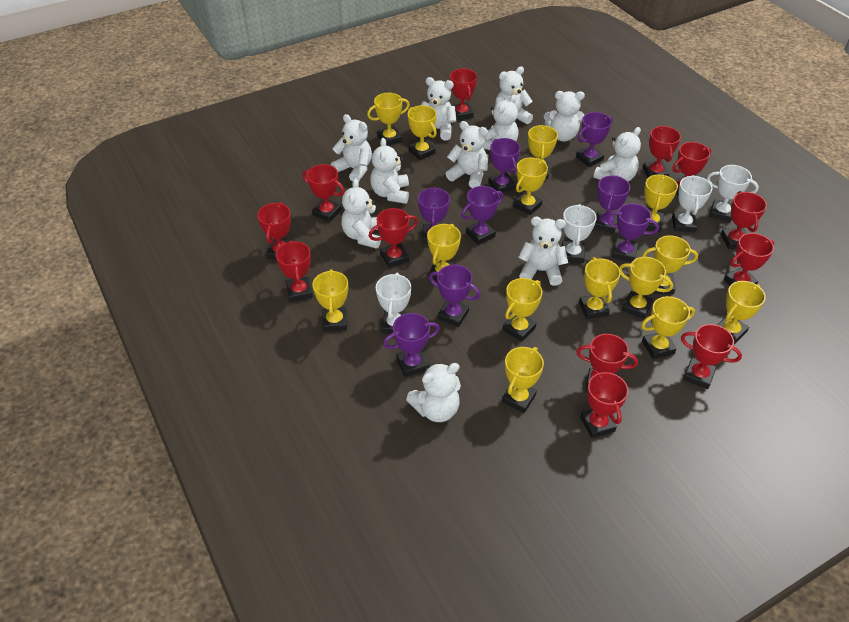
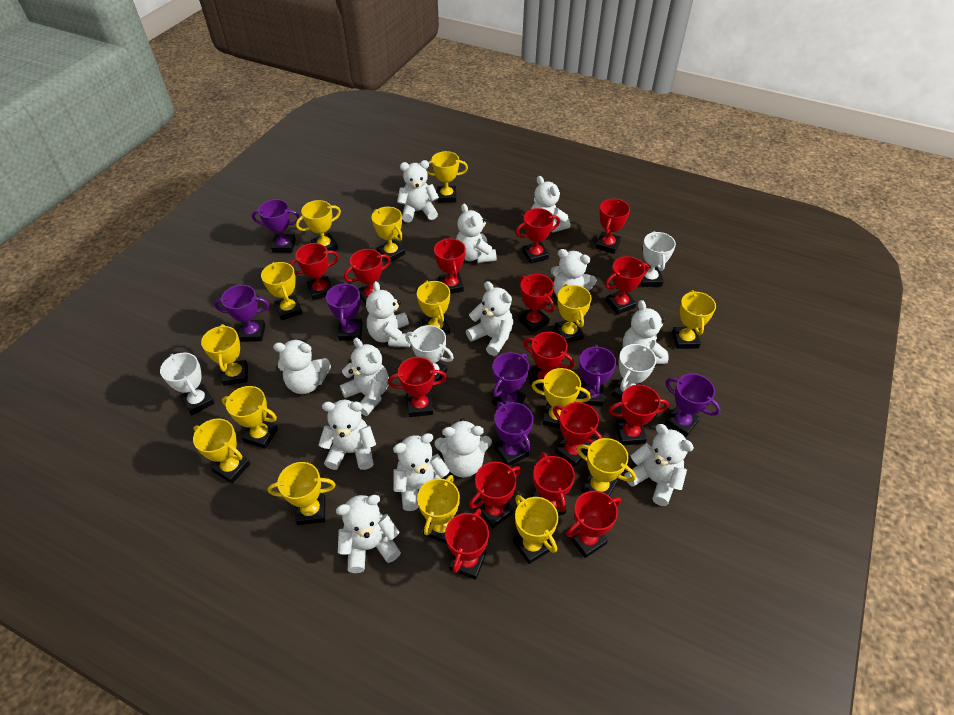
purple trophy: 8 -> 7
red trophy: 12 -> 15
white teddy bear: 11 -> 14
yellow trophy: 14 -> 15

